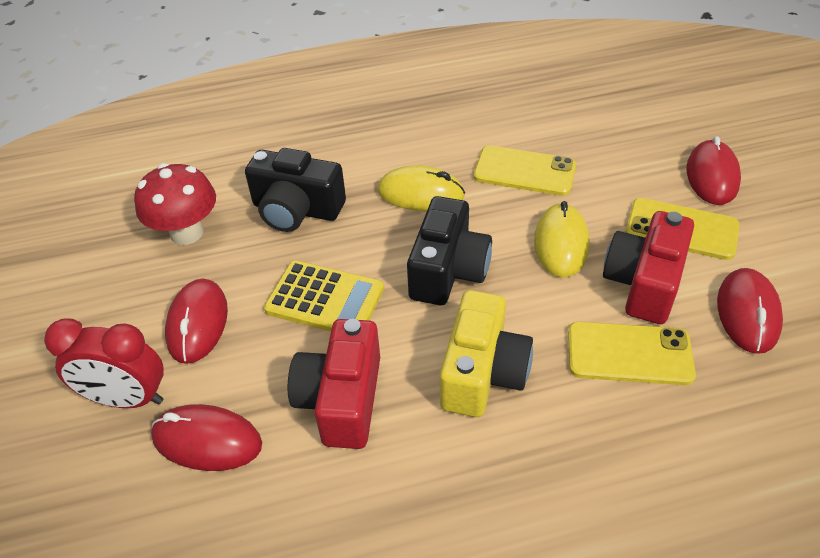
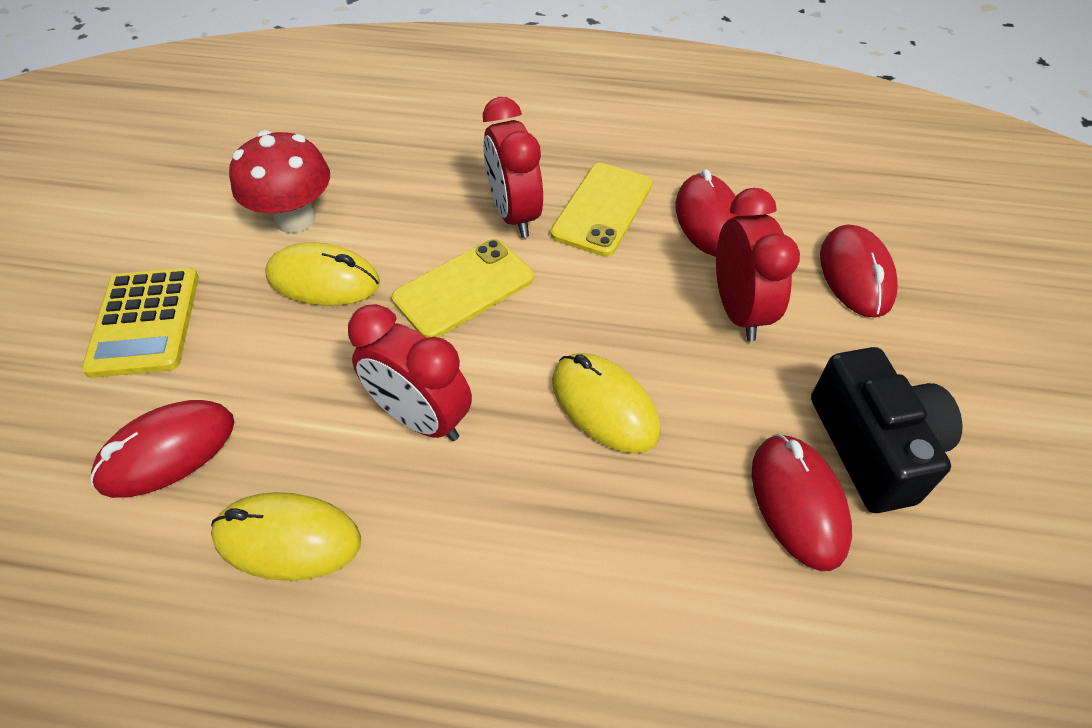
black camera: 2 -> 1
red camera: 2 -> 0
red clock: 1 -> 3
yellow camera: 1 -> 0
yellow mouse: 2 -> 3
yellow phone: 3 -> 2

